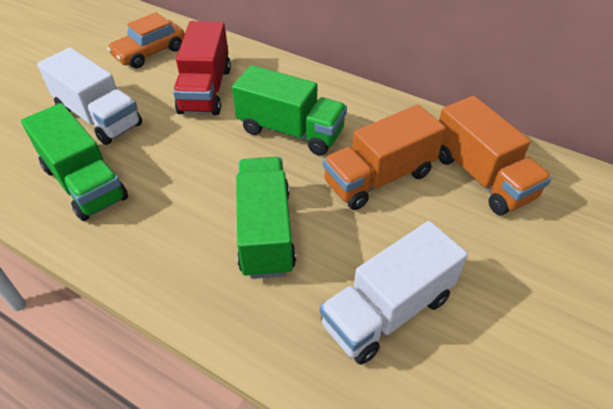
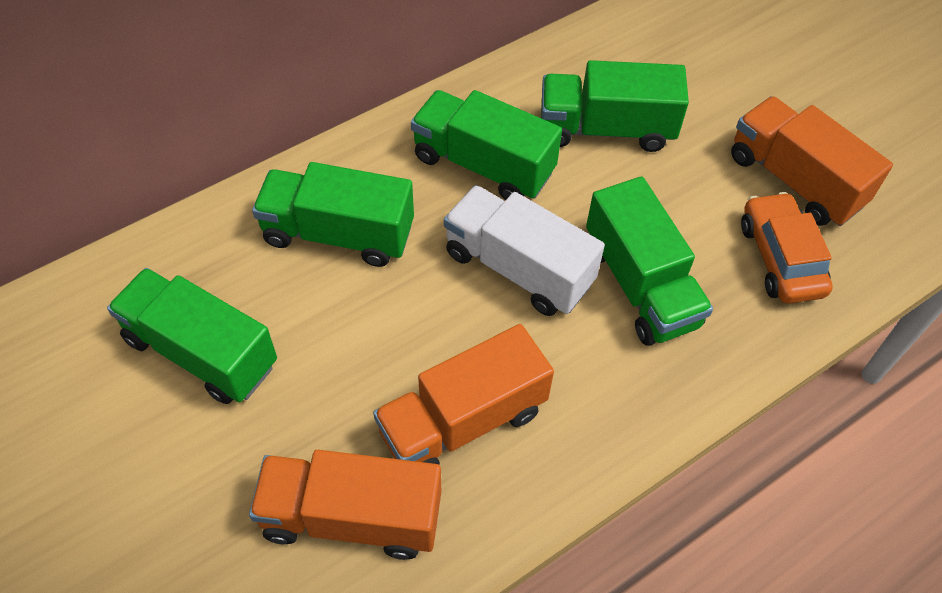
green truck: 3 -> 5
orange truck: 2 -> 3
red truck: 1 -> 0
white truck: 2 -> 1

